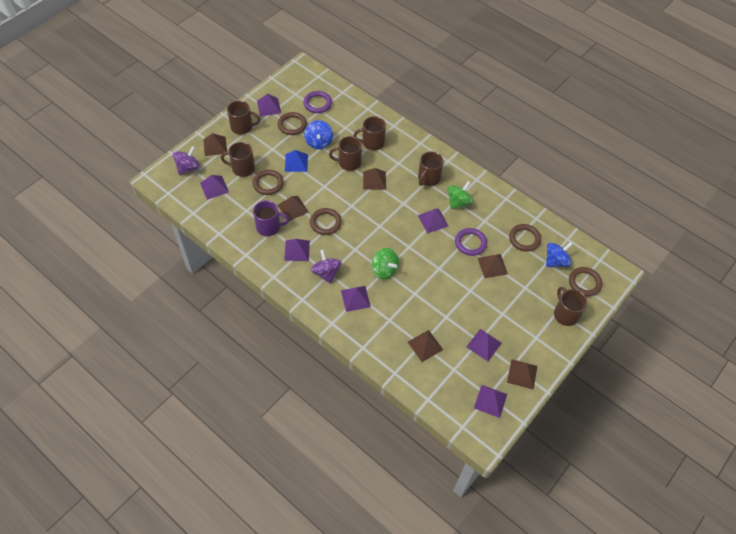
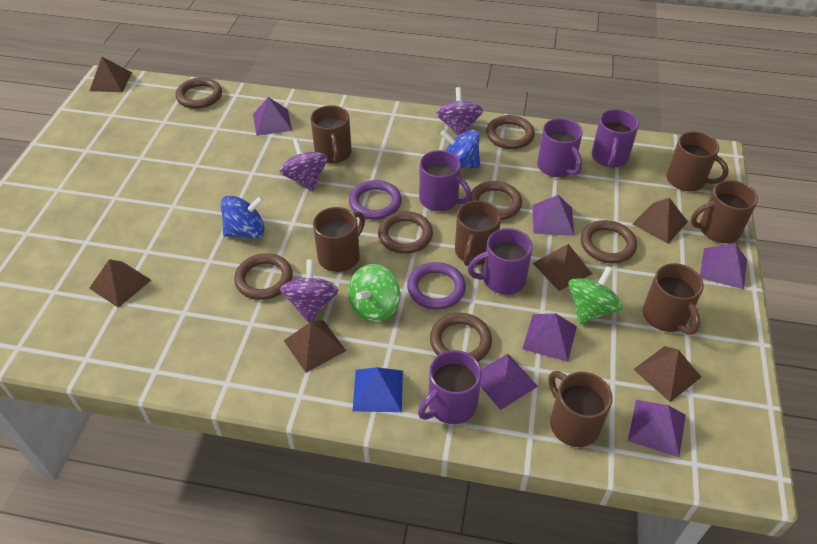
brown mug: 6 -> 7
brown ring: 5 -> 7
purple mug: 1 -> 5
purple pyramid: 7 -> 6
purple spinning top: 2 -> 3

